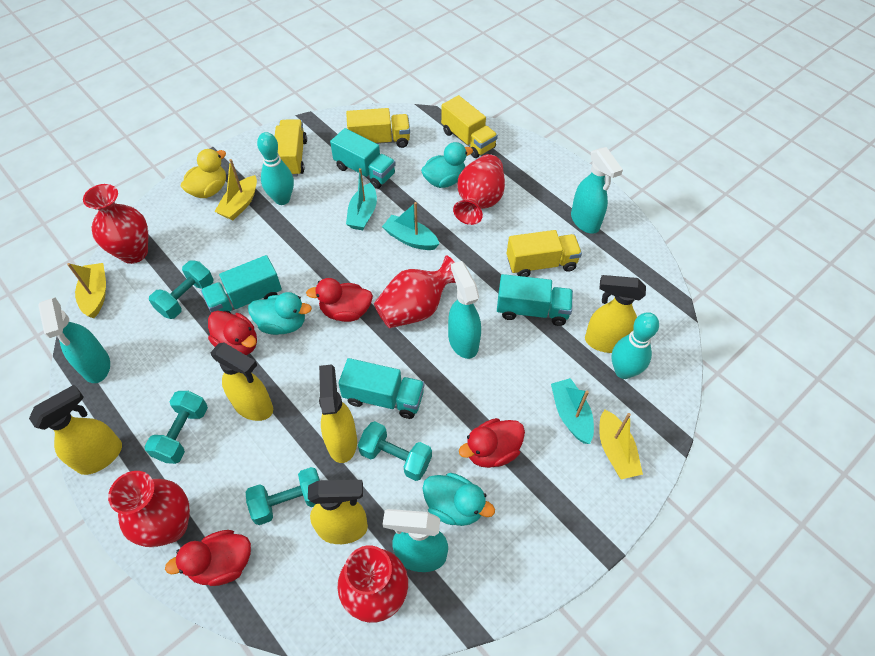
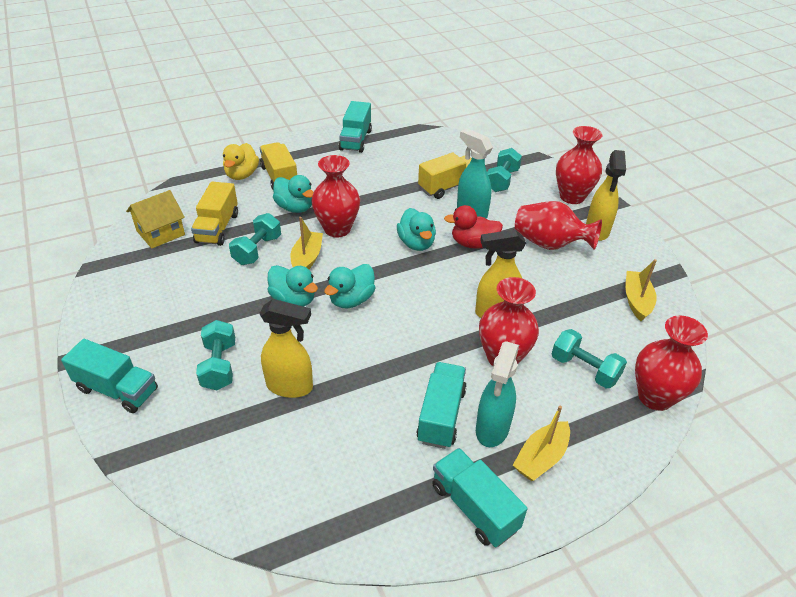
red duck: 4 -> 1
turquoise boat: 3 -> 0
turquoise bowling pin: 2 -> 0
turquoise duck: 3 -> 4
turquoise spray bottle: 4 -> 2
yellow house: 0 -> 1
yellow spray bottle: 5 -> 3
yellow truck: 4 -> 3

